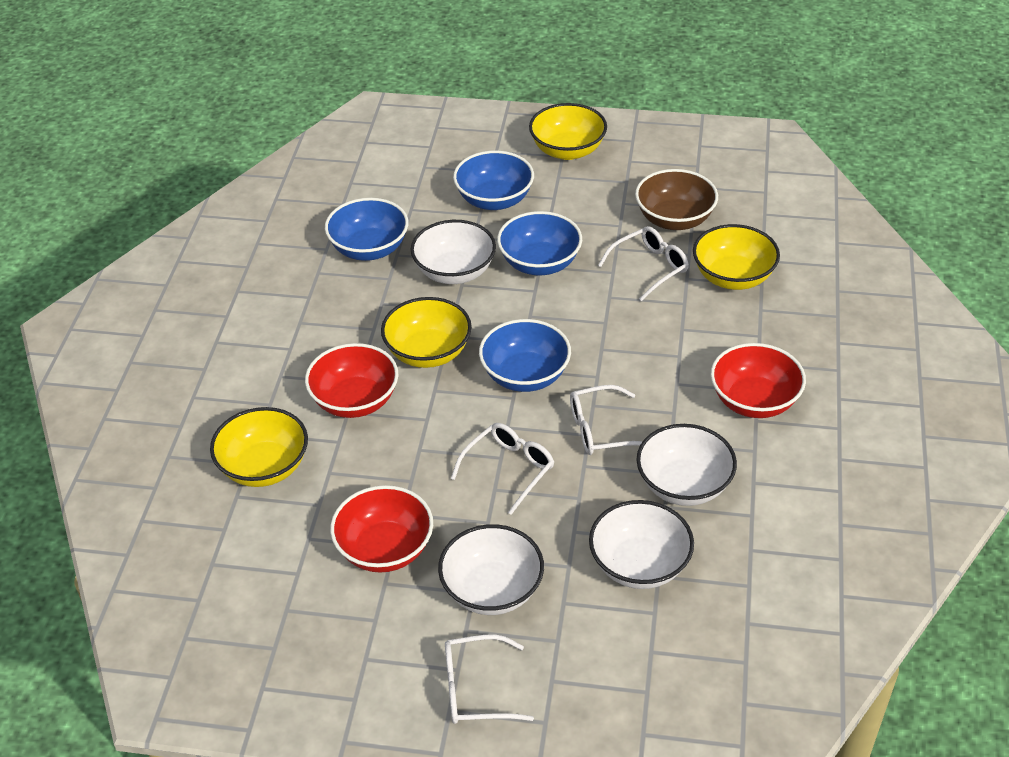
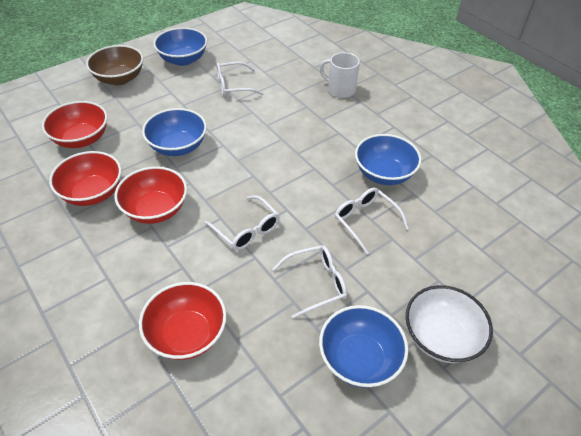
red bowl: 3 -> 4
white bowl: 4 -> 1
white mug: 0 -> 1
yellow bowl: 4 -> 0

